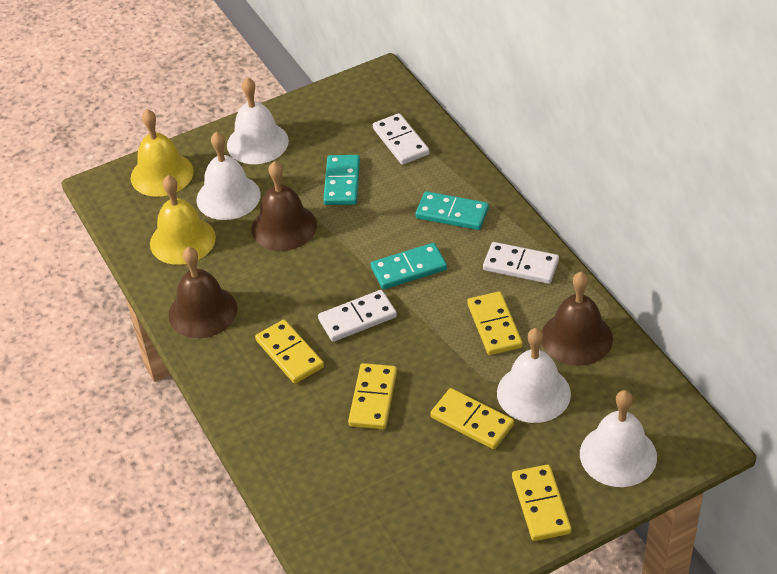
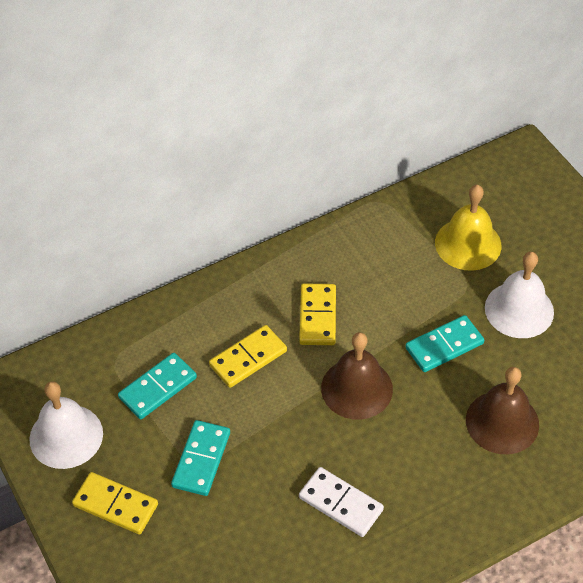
brown bell: 3 -> 2
white bell: 4 -> 2
white domino: 3 -> 1
yellow bell: 2 -> 1
yellow domino: 5 -> 3

